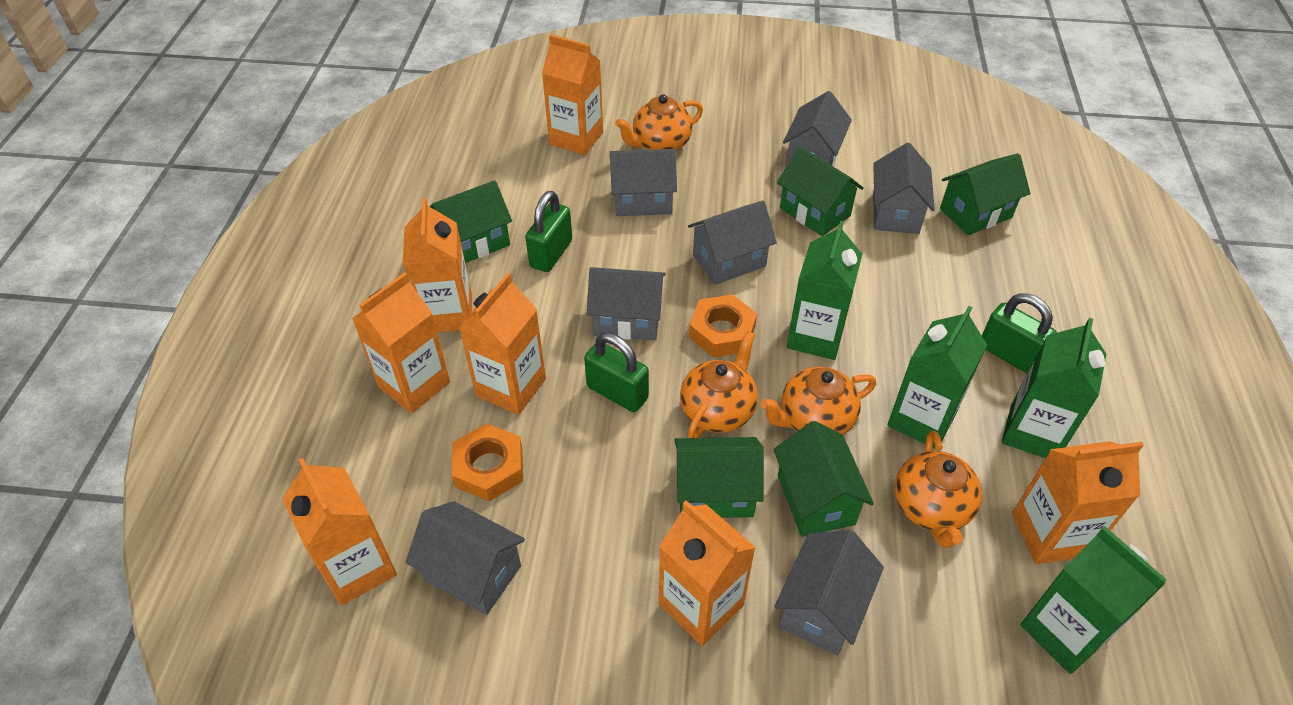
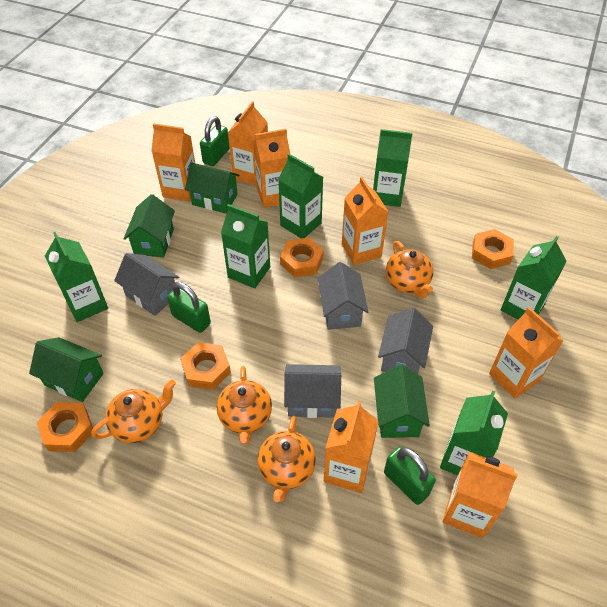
green carton: 4 -> 6
green house: 5 -> 4
grey house: 7 -> 4
orange nut: 2 -> 4

